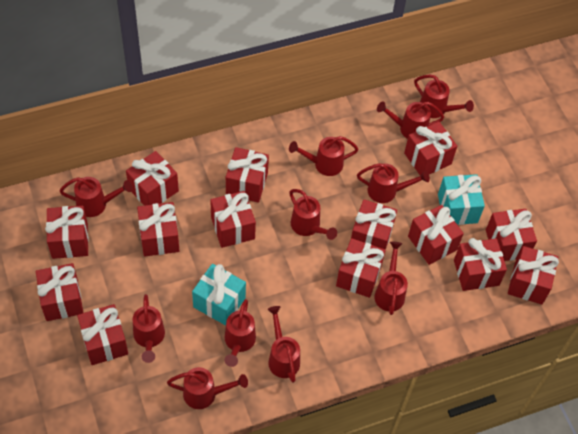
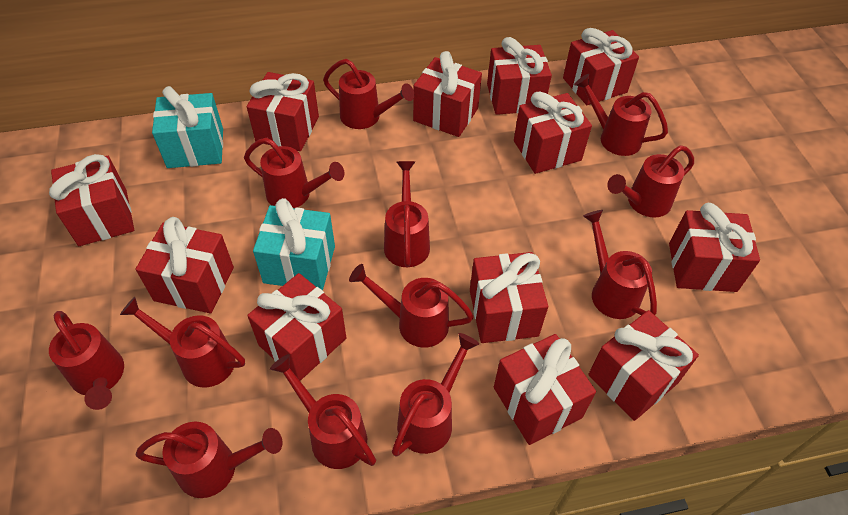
red gift: 14 -> 12
red watering can: 11 -> 12

